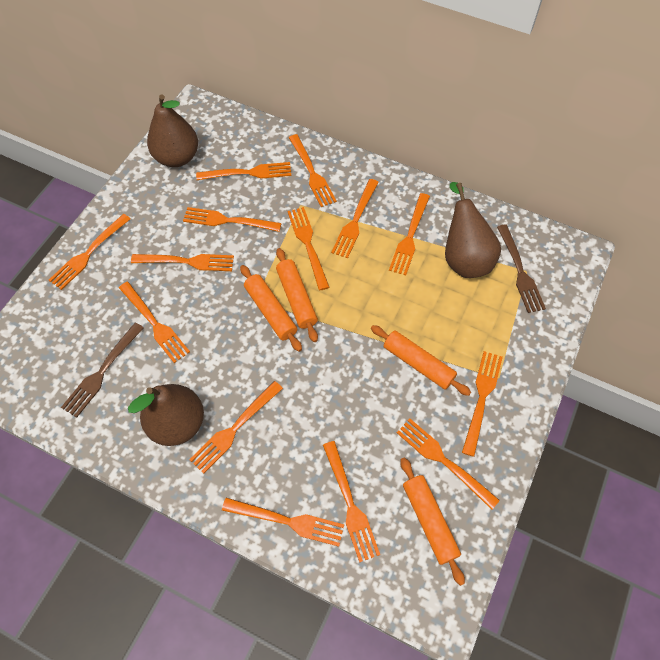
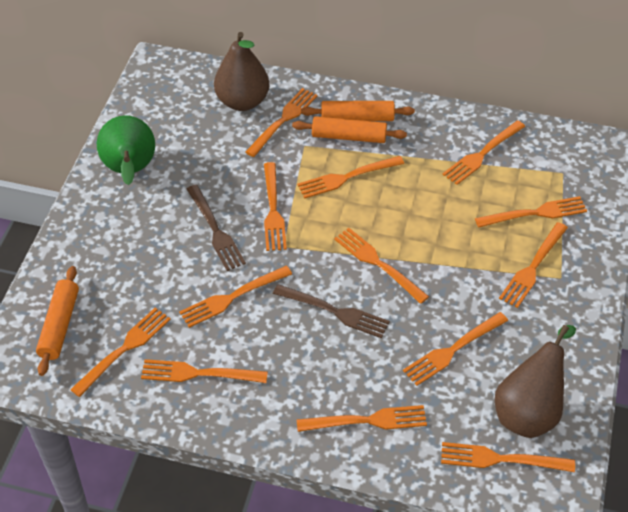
brown pear: 3 -> 2
green pear: 0 -> 1
orange fork: 14 -> 13
orange rolling pin: 4 -> 3

